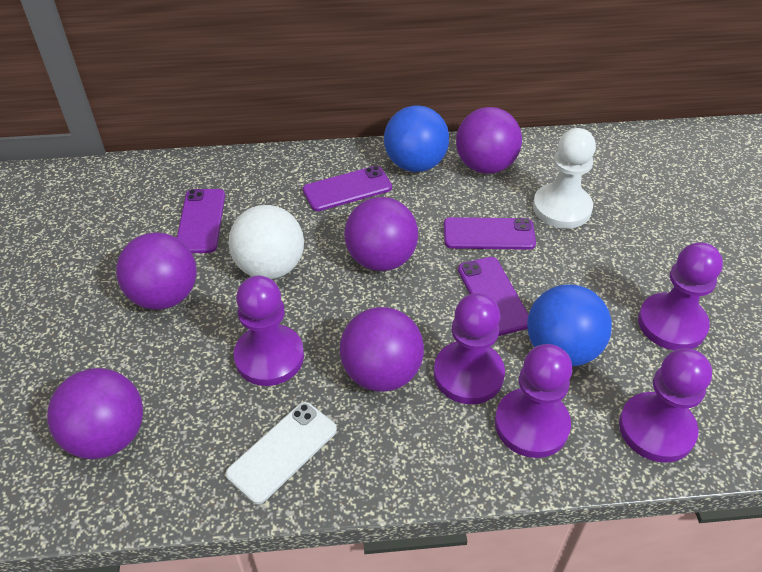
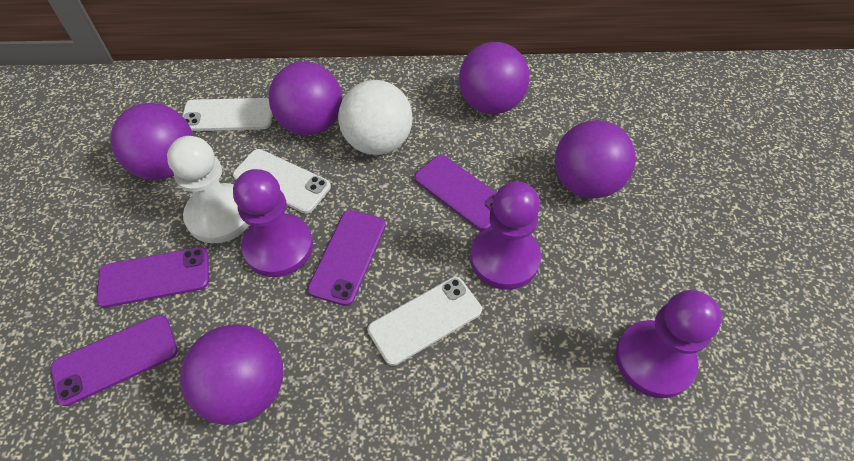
blue ball: 2 -> 0
purple pawn: 5 -> 3
white phone: 1 -> 3

